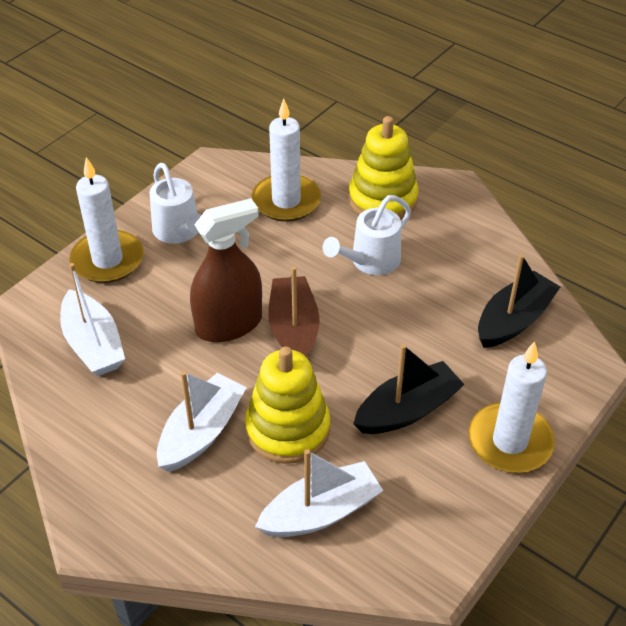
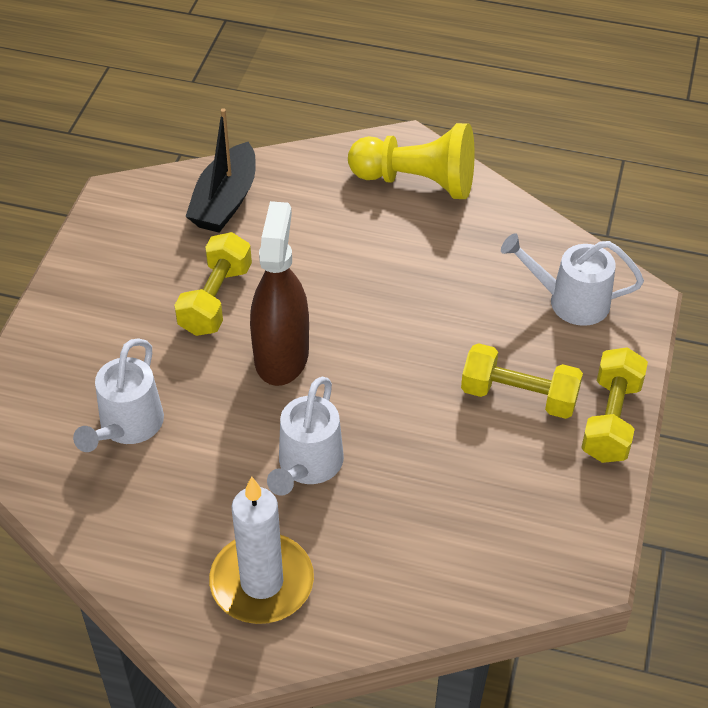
black boat: 2 -> 1
brown boat: 1 -> 0
white boat: 3 -> 0
white candle: 3 -> 1
white watering can: 2 -> 3
yellow dumbbell: 0 -> 3
yellow pawn: 0 -> 1
yellow stacking toy: 2 -> 0

